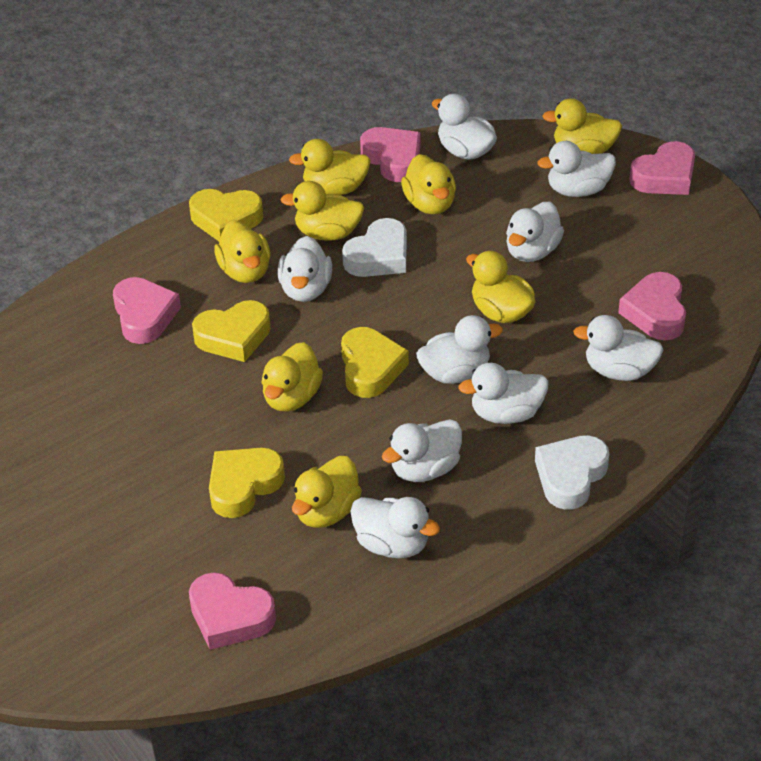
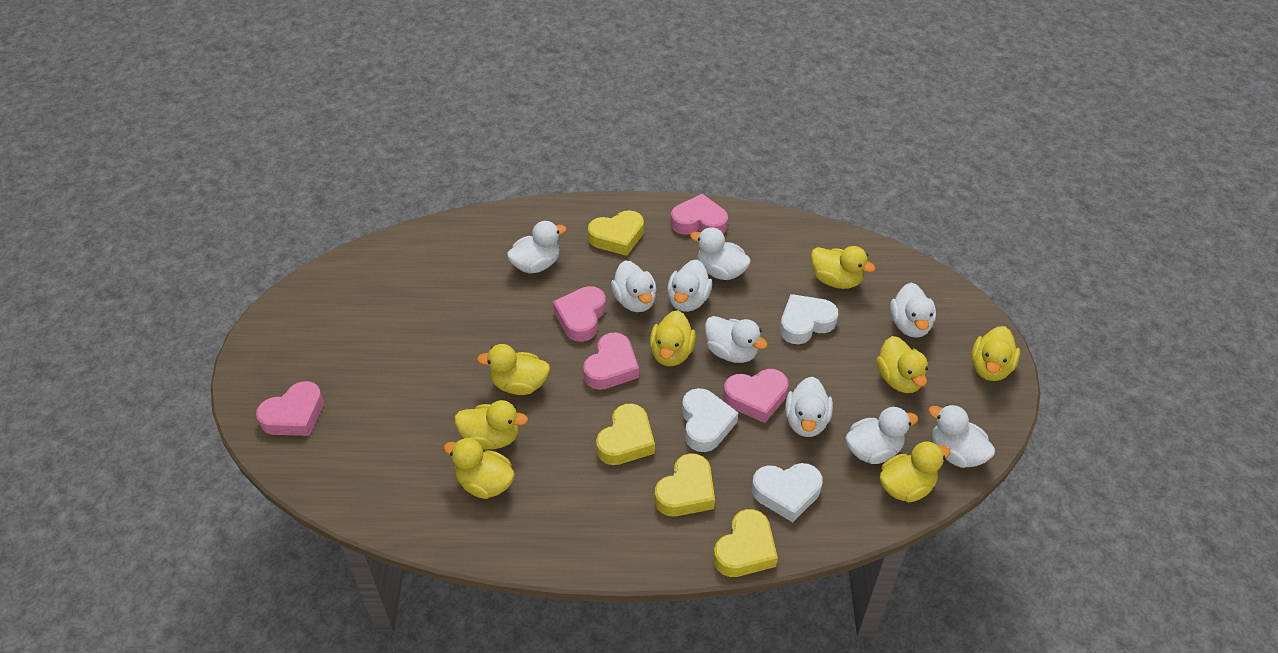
white heart: 2 -> 3

